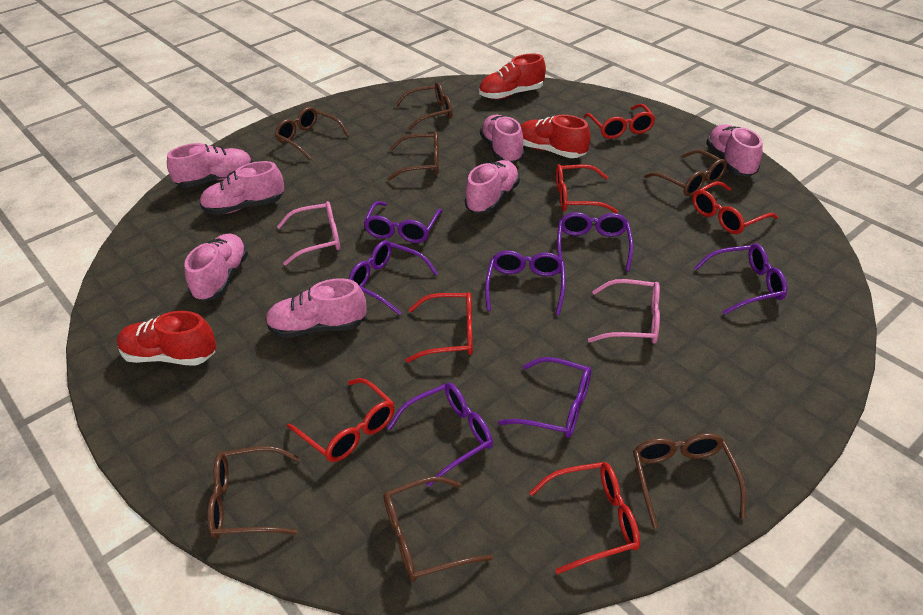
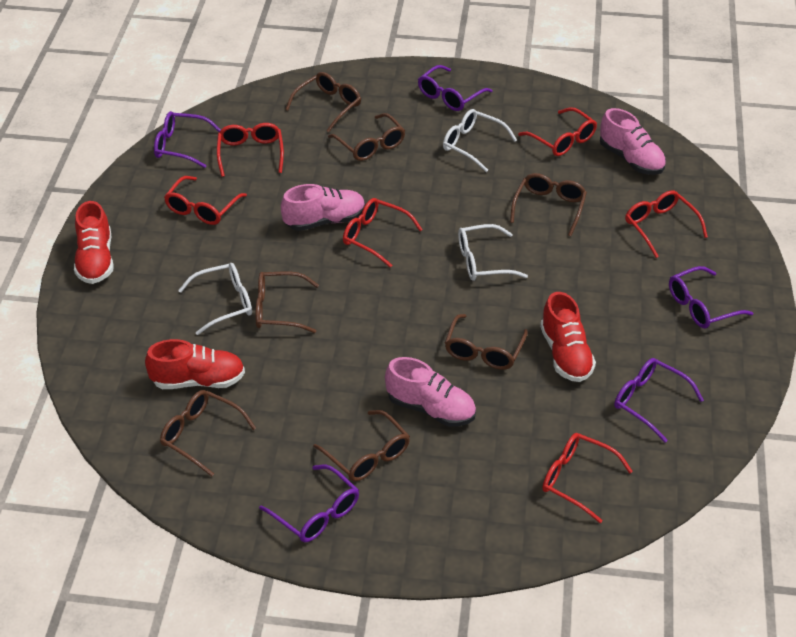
pink glasses: 2 -> 0
pink shoe: 7 -> 3
purple glasses: 7 -> 5
white glasses: 0 -> 3

